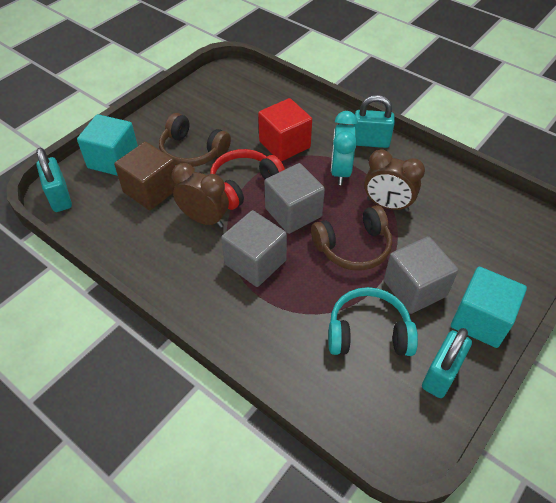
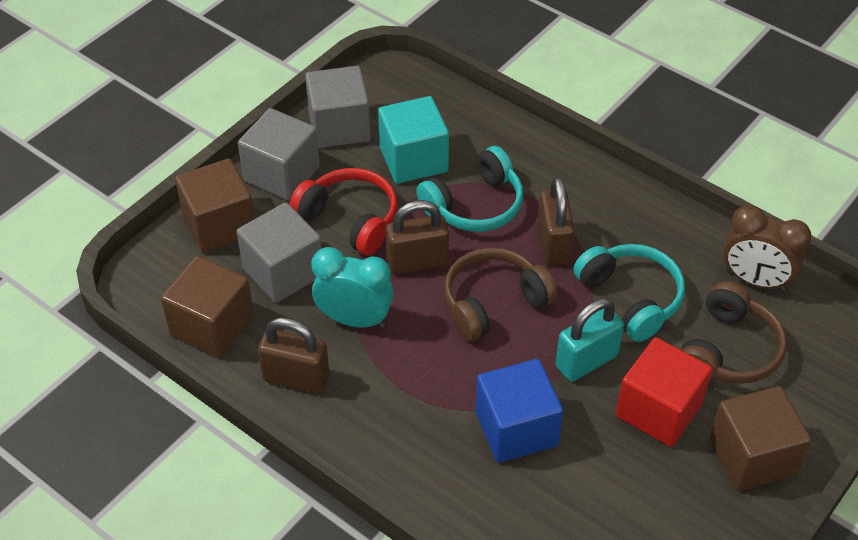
blue cube: 0 -> 1
brown clock: 2 -> 1
brown cube: 1 -> 3
brown padlock: 0 -> 3
turquoise cube: 2 -> 1
turquoise headphones: 1 -> 2
turquoise padlock: 3 -> 1

